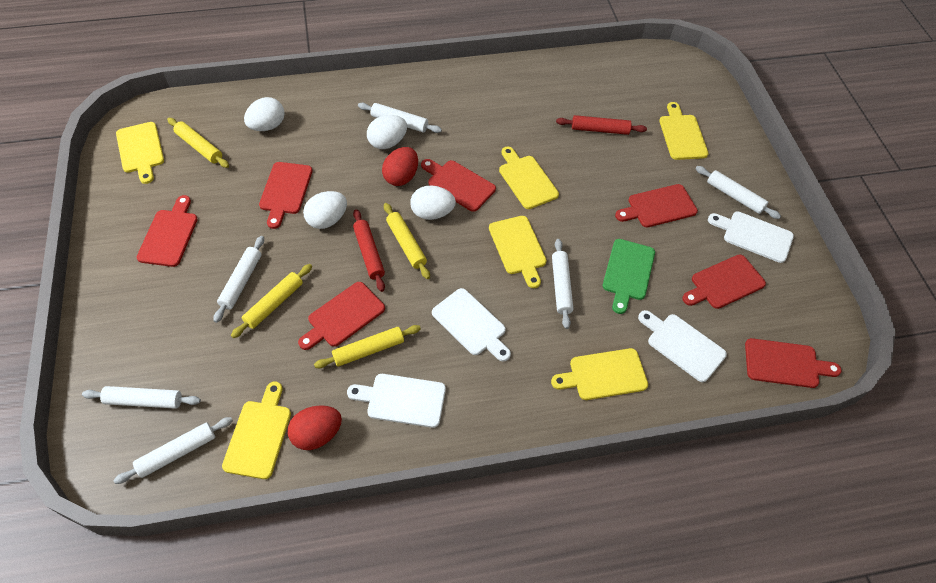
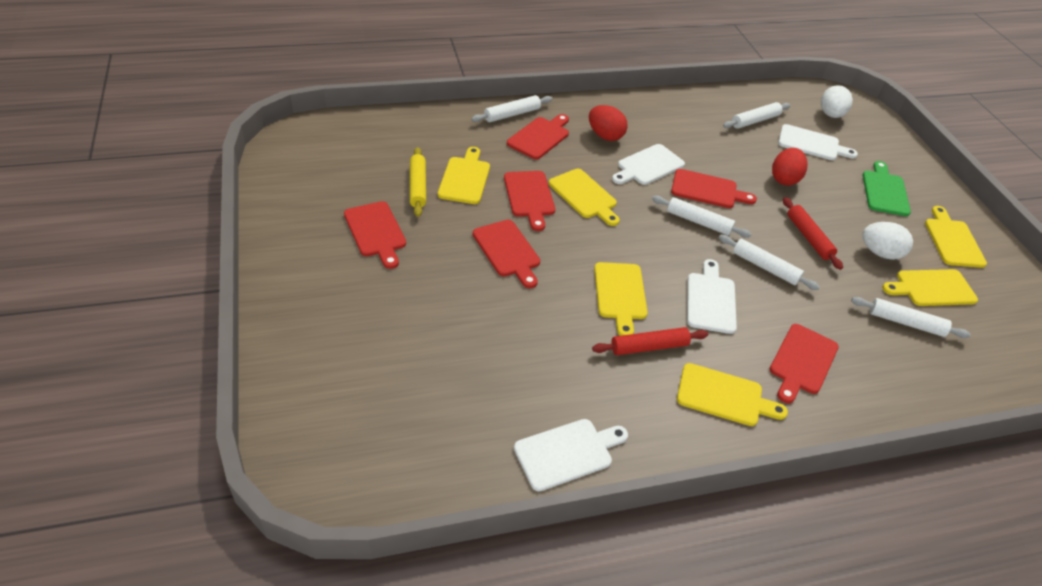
red cutting board: 7 -> 6
white egg: 4 -> 2
white rolling pin: 6 -> 5
yellow rolling pin: 4 -> 1

